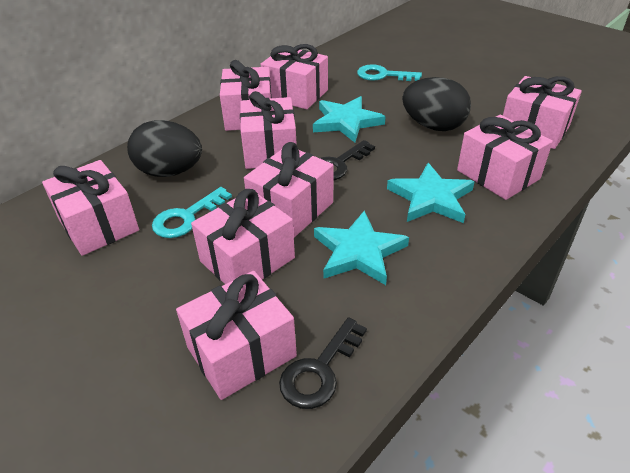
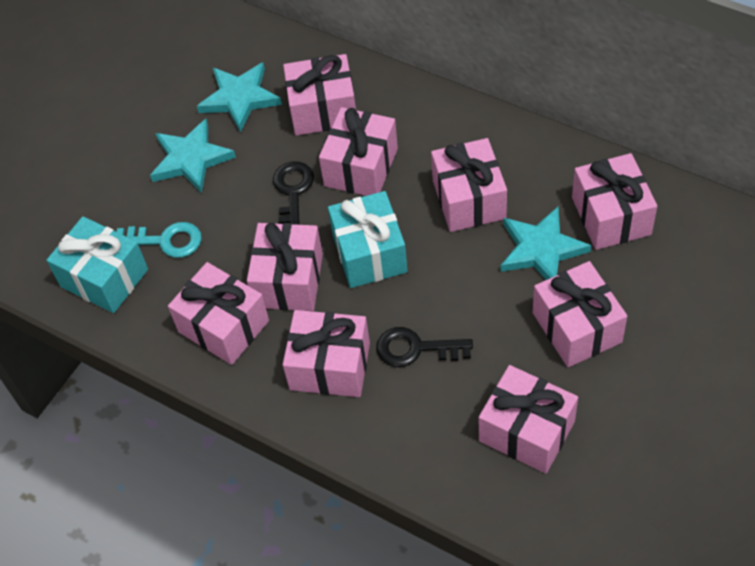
black egg: 2 -> 0
turquoise gift: 0 -> 2
turquoise key: 2 -> 1

